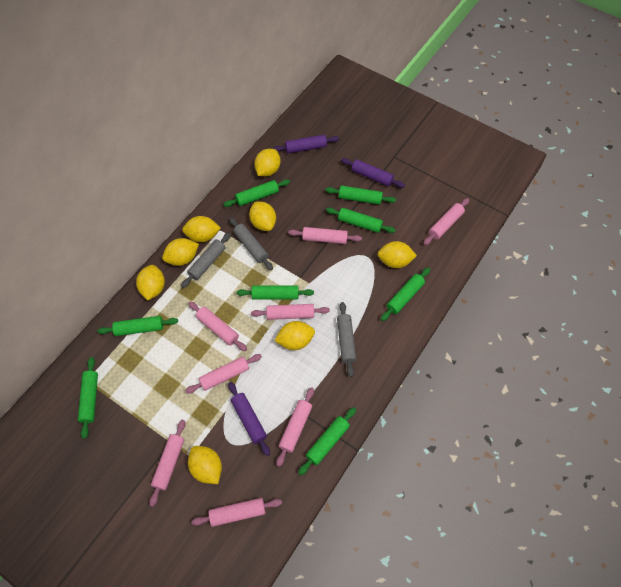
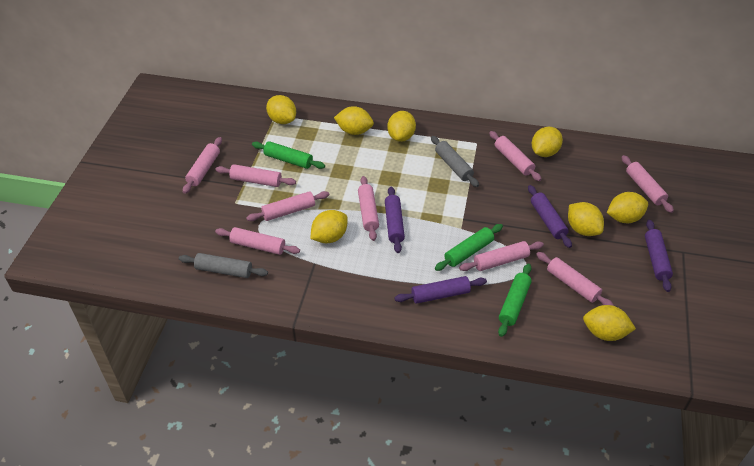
green rolling pin: 8 -> 3
grey rolling pin: 3 -> 2
pink rolling pin: 8 -> 9
purple rolling pin: 3 -> 4

